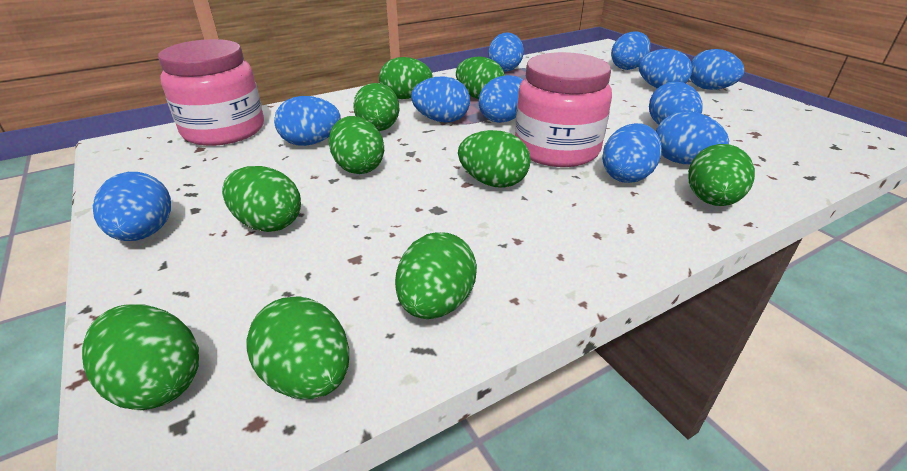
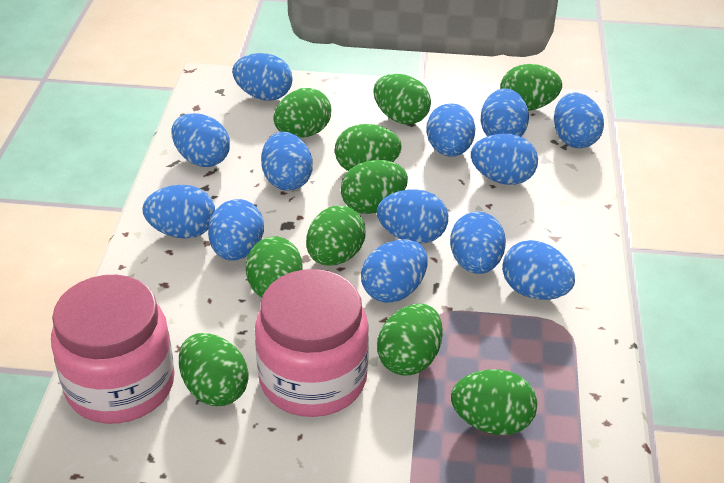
blue egg: 11 -> 13

